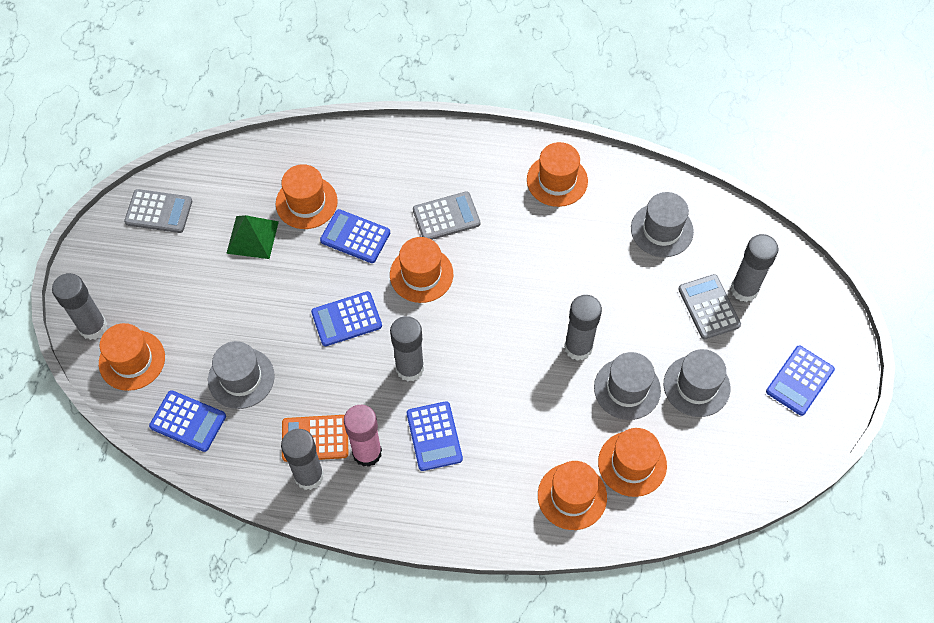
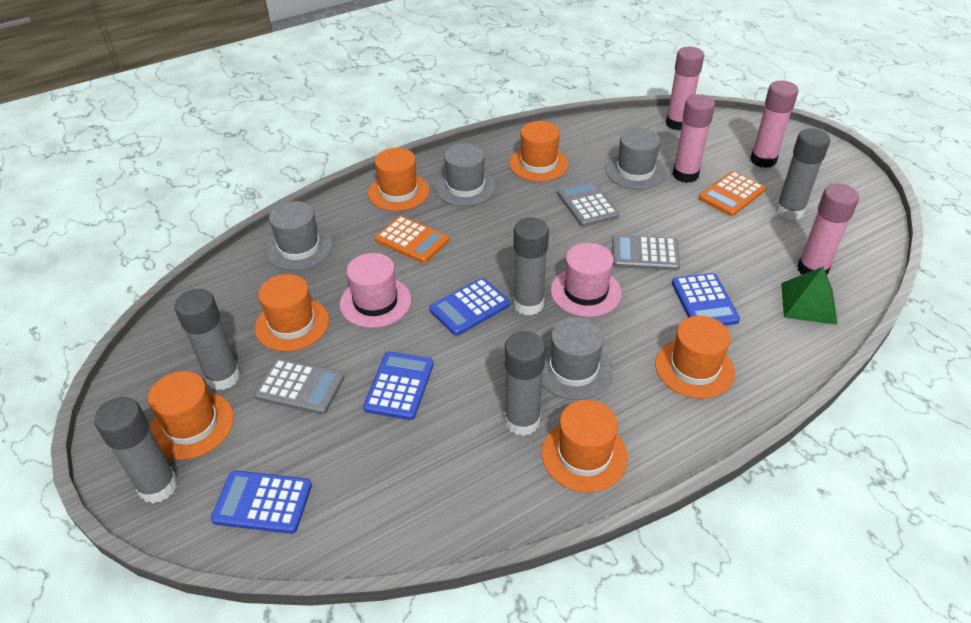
blue calculator: 5 -> 4
orange calculator: 1 -> 2
pink glue stick: 1 -> 4
pink hat: 0 -> 2

